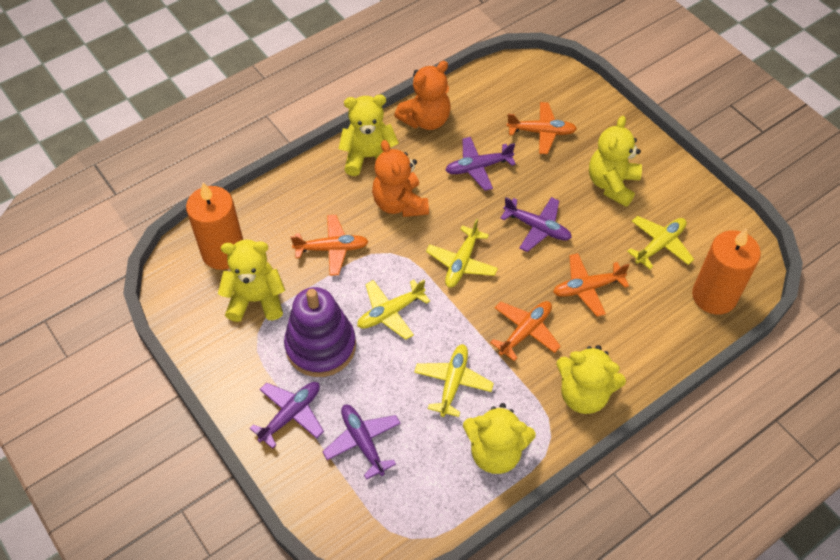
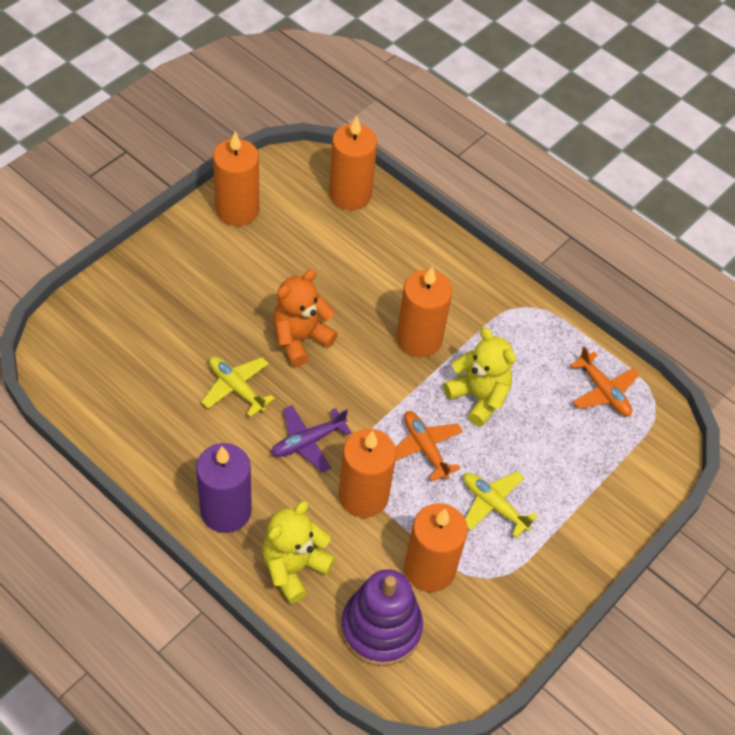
orange candle: 2 -> 5
orange plane: 4 -> 2
orange teddy bear: 2 -> 1
purple candle: 0 -> 1
purple plane: 4 -> 1
yellow plane: 4 -> 2
yellow teddy bear: 5 -> 2

